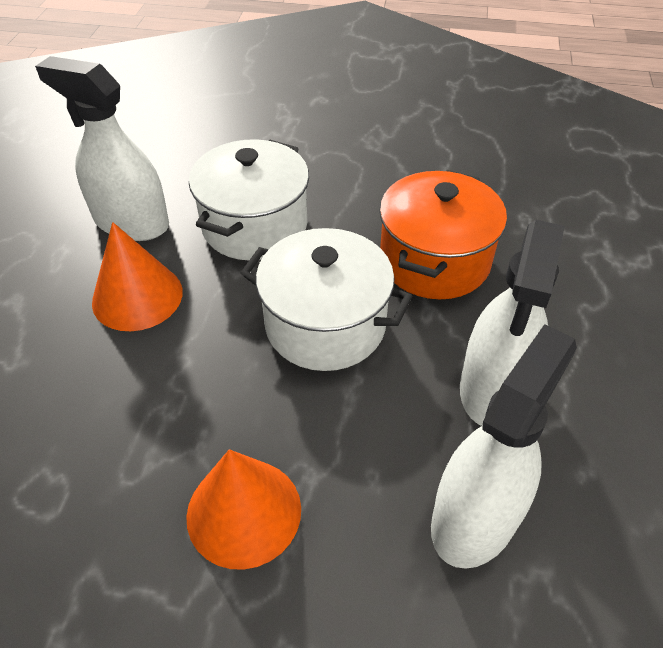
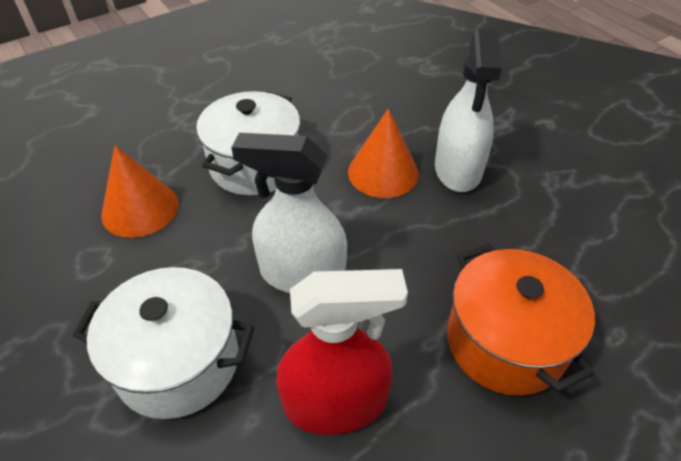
red spray bottle: 0 -> 1
white spray bottle: 3 -> 2

